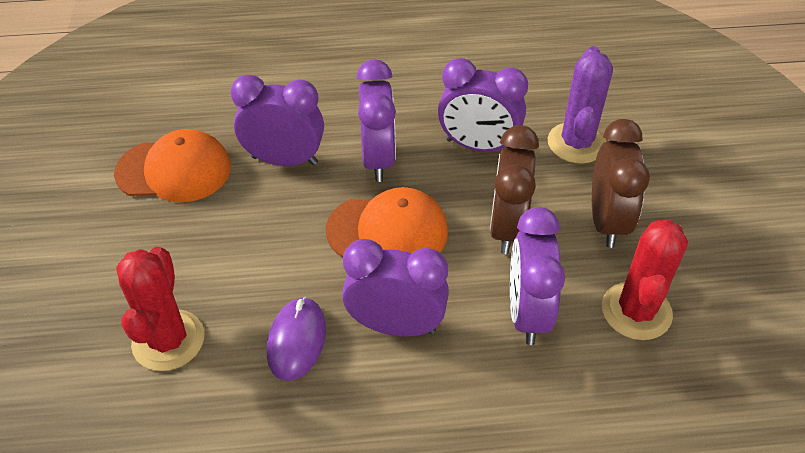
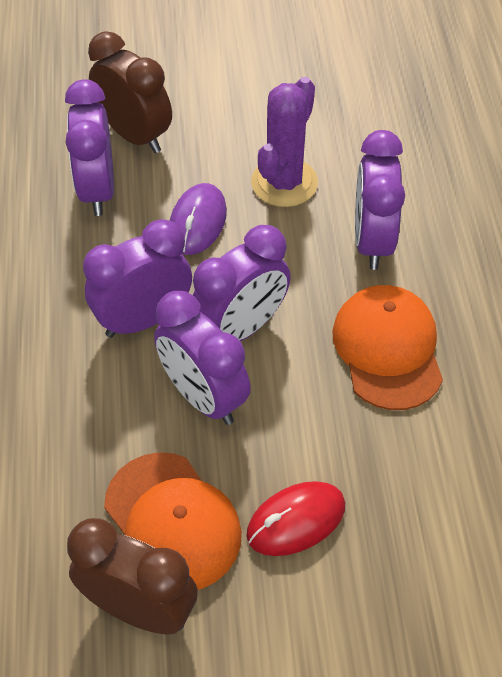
red cactus: 2 -> 0
red mouse: 0 -> 1

